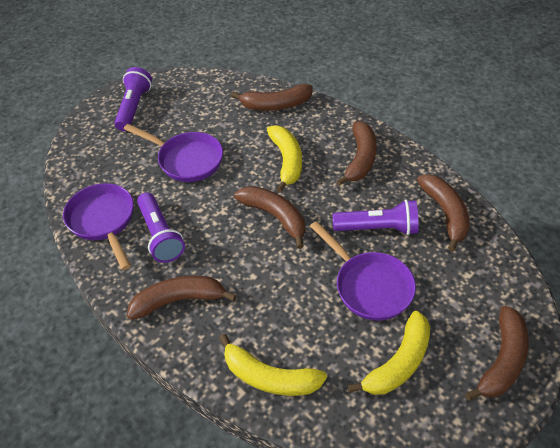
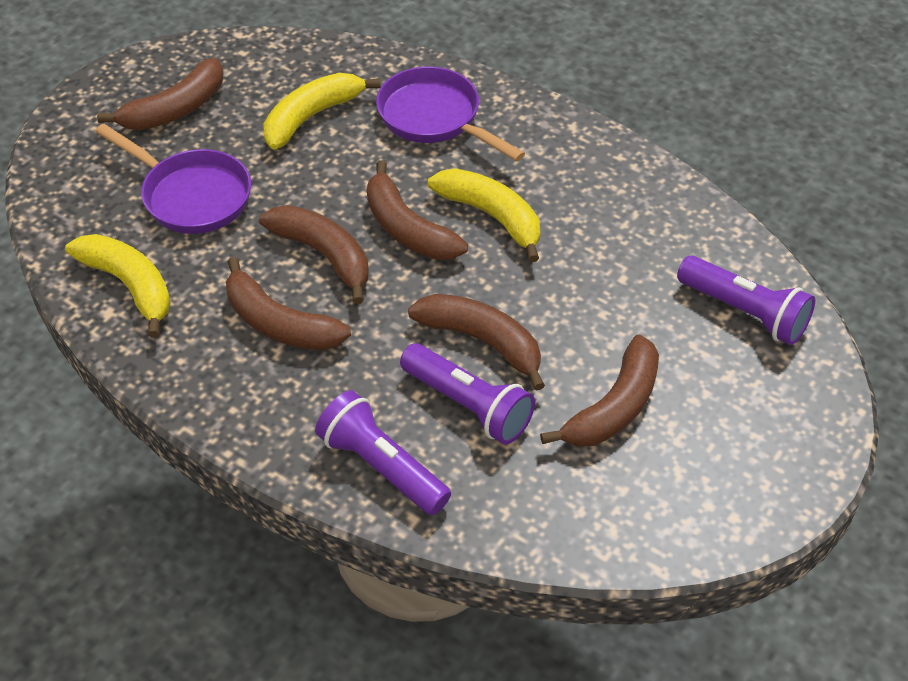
purple pan: 3 -> 2

